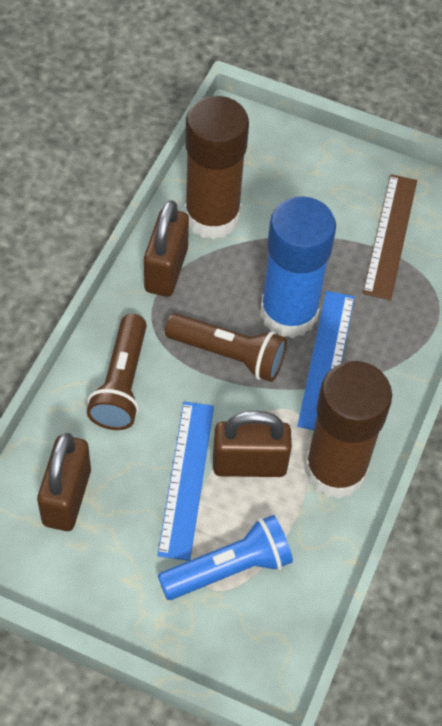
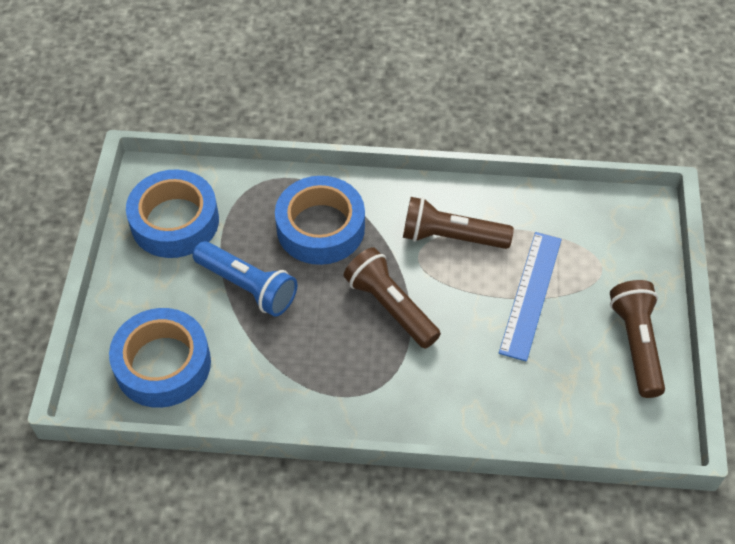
blue glue stick: 1 -> 0
blue ruler: 2 -> 1
blue tape: 0 -> 3
brown flashlight: 2 -> 3
brown glue stick: 2 -> 0
brown padlock: 3 -> 0
brown ruler: 1 -> 0

